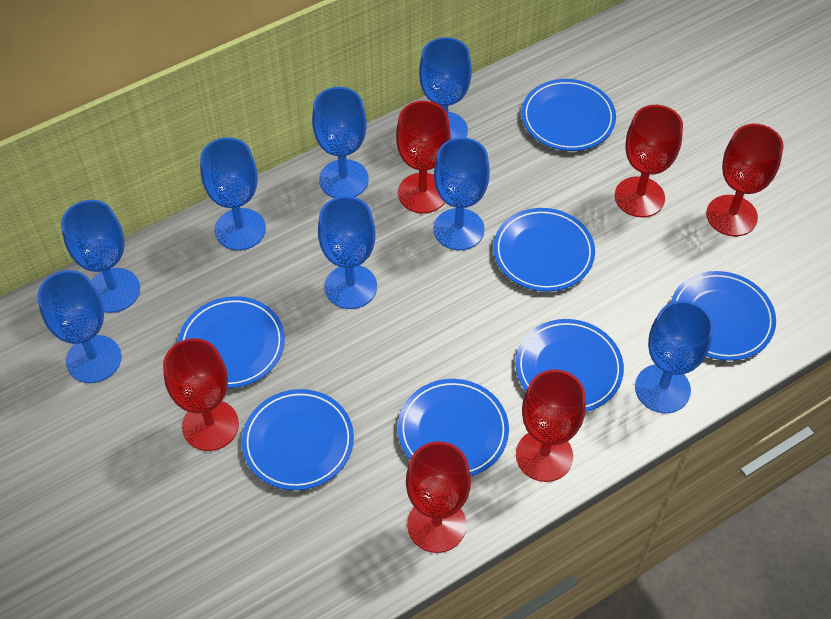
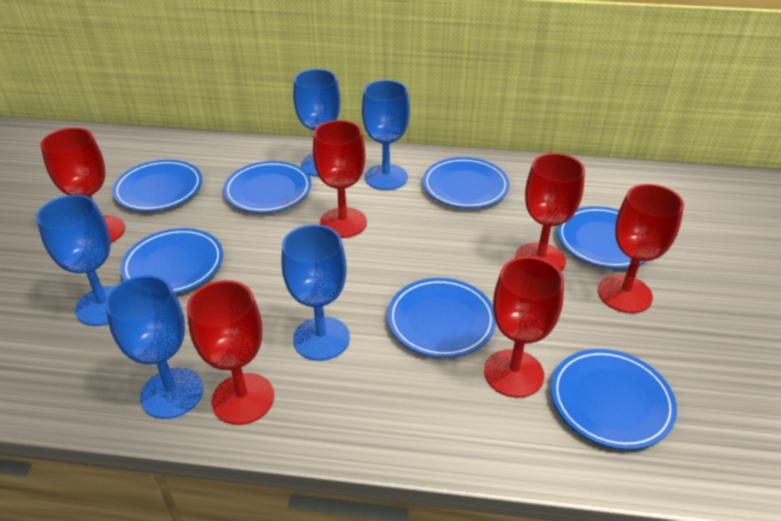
blue goblet: 8 -> 5

